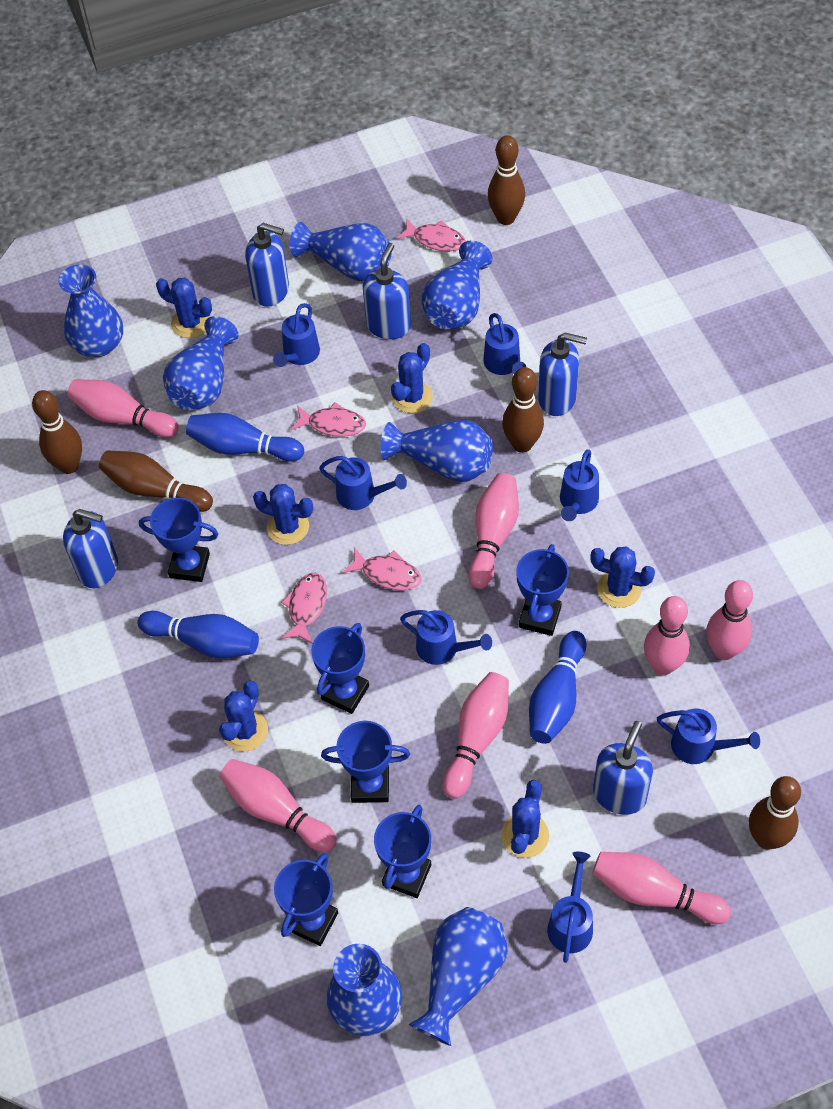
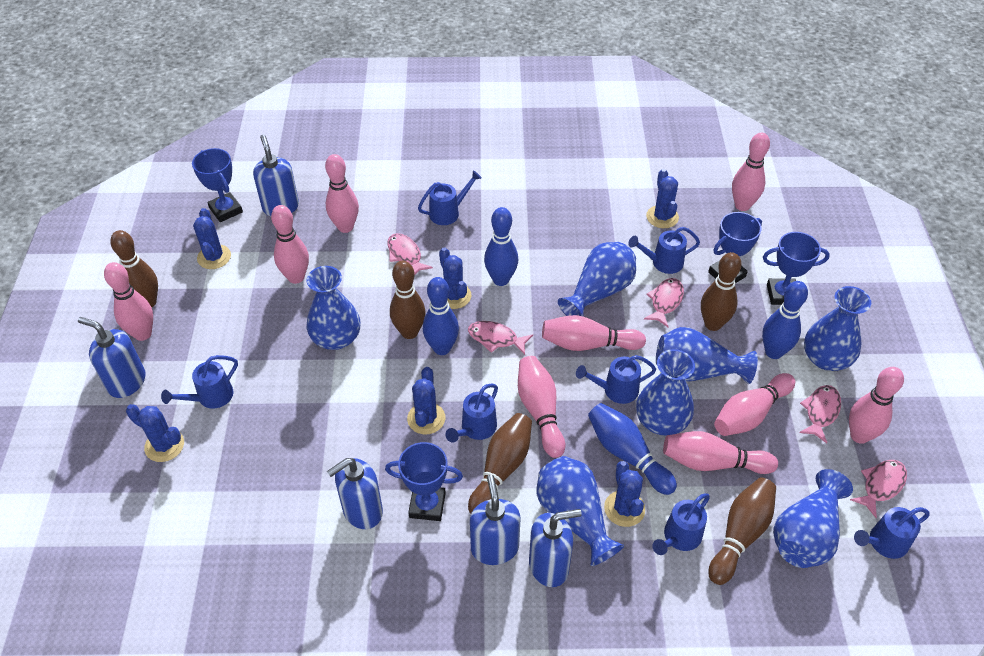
blue bowling pin: 3 -> 4
blue trophy: 6 -> 4
pink bowling pin: 7 -> 9
pink fish: 4 -> 5

